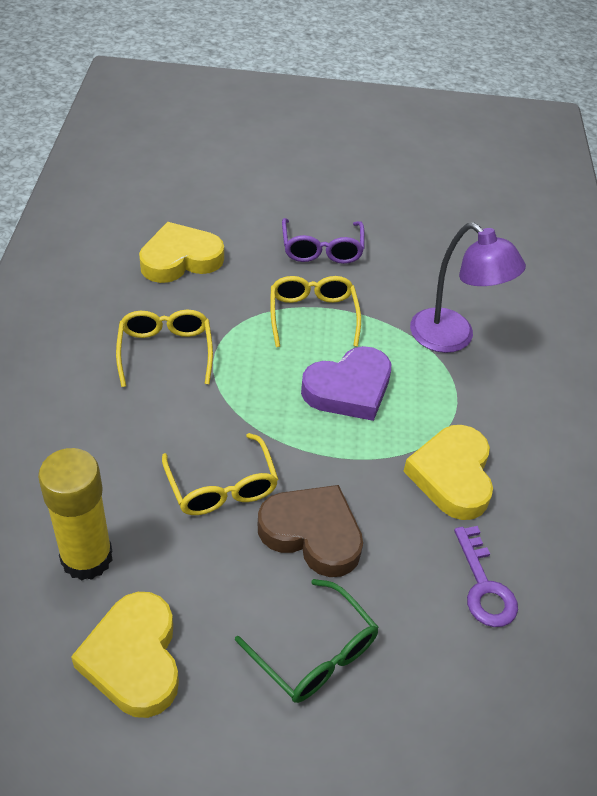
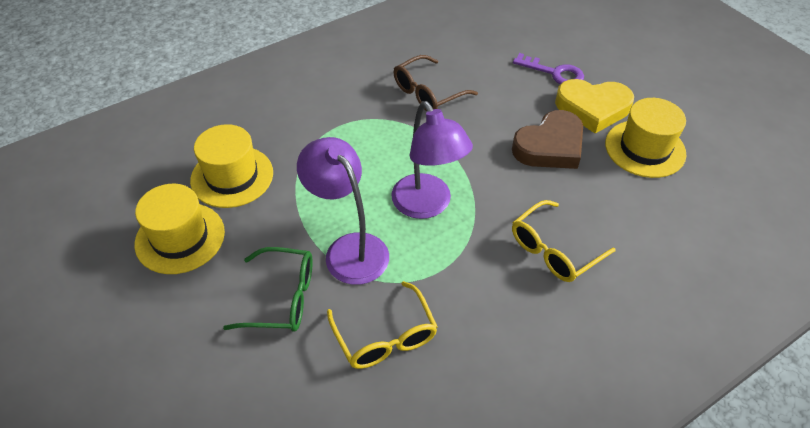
brown glasses: 0 -> 1
purple glasses: 1 -> 0
purple heart: 1 -> 0
purple lamp: 1 -> 2
yellow glasses: 3 -> 2
yellow glue stick: 1 -> 0
yellow hat: 0 -> 3
yellow heart: 3 -> 1

